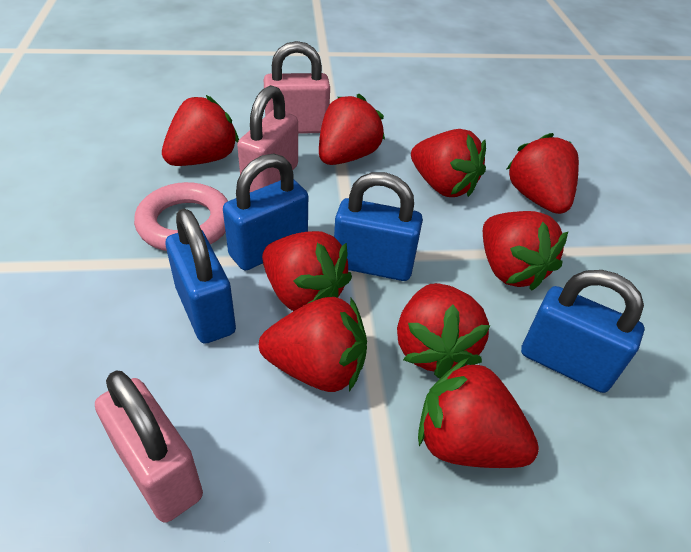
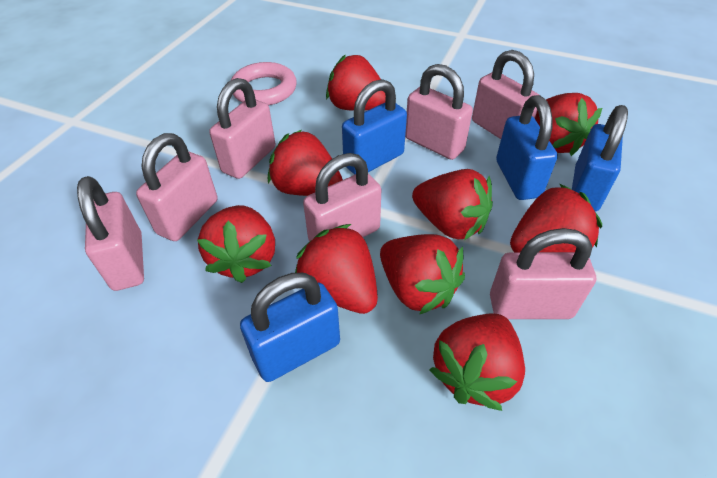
pink padlock: 3 -> 7

